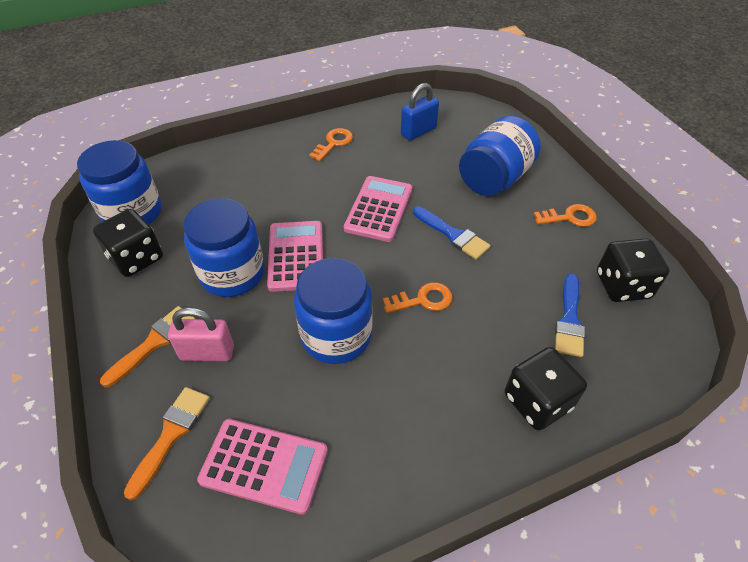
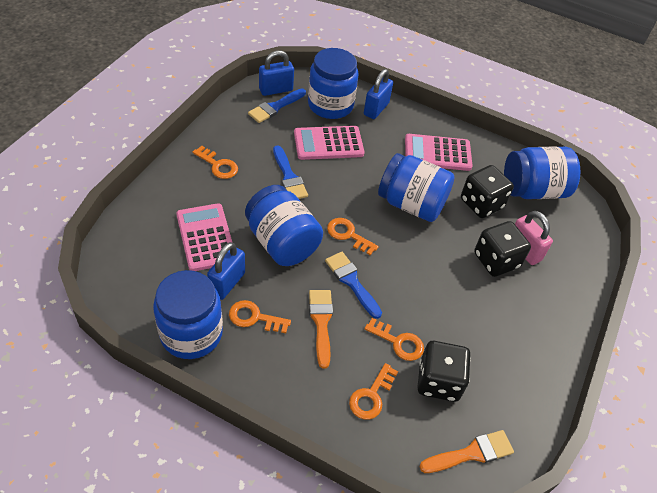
blue brush: 2 -> 3
blue jar: 4 -> 5
blue padlock: 1 -> 3
orange key: 3 -> 5

